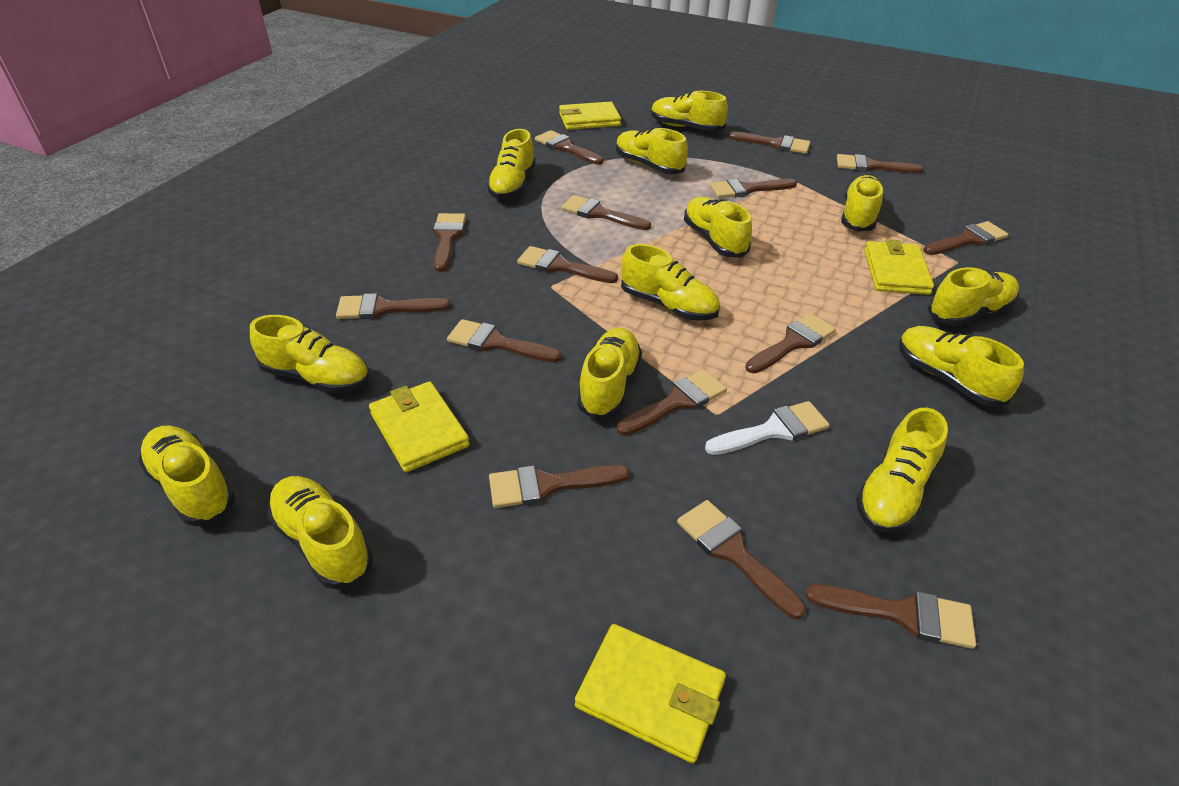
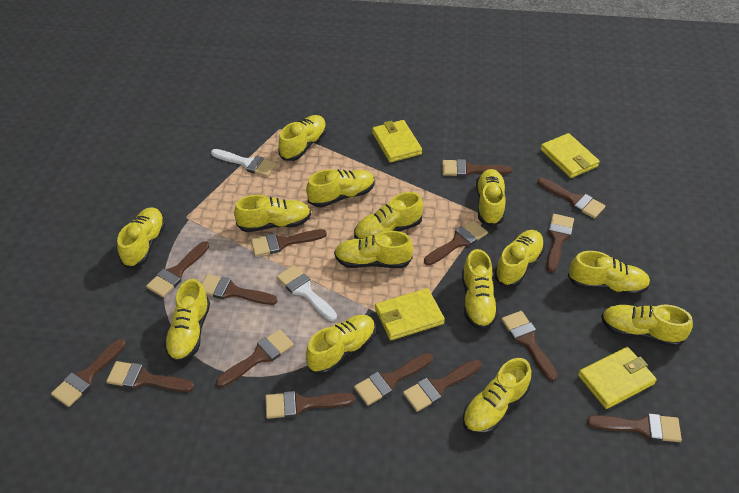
white brush: 1 -> 2
yellow shoe: 13 -> 14

